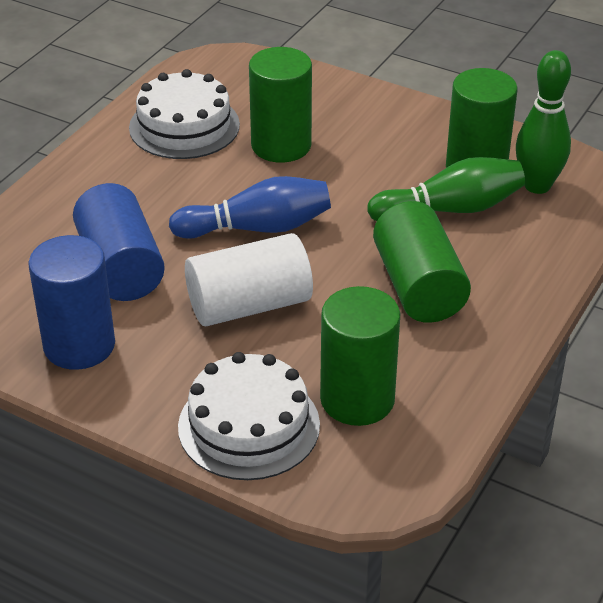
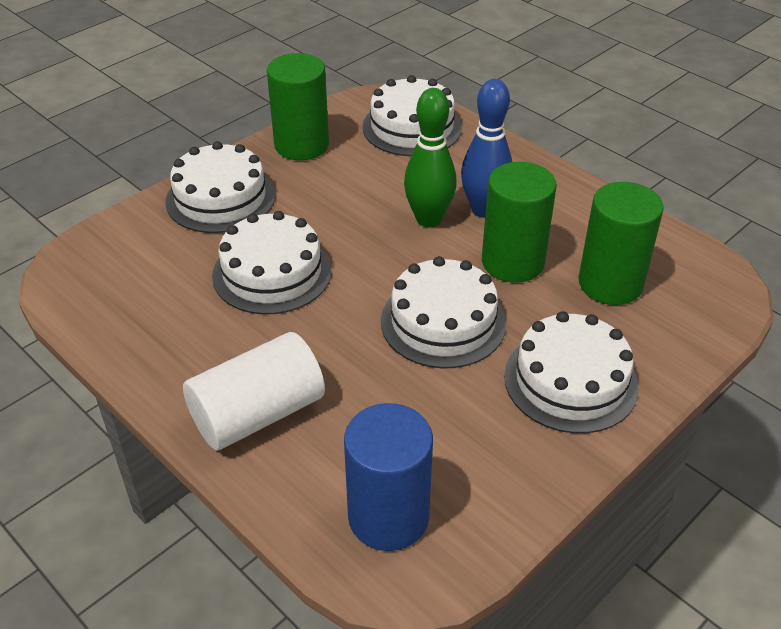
blue cylinder: 2 -> 1
green bowling pin: 2 -> 1
green cylinder: 4 -> 3
white cake: 2 -> 5

